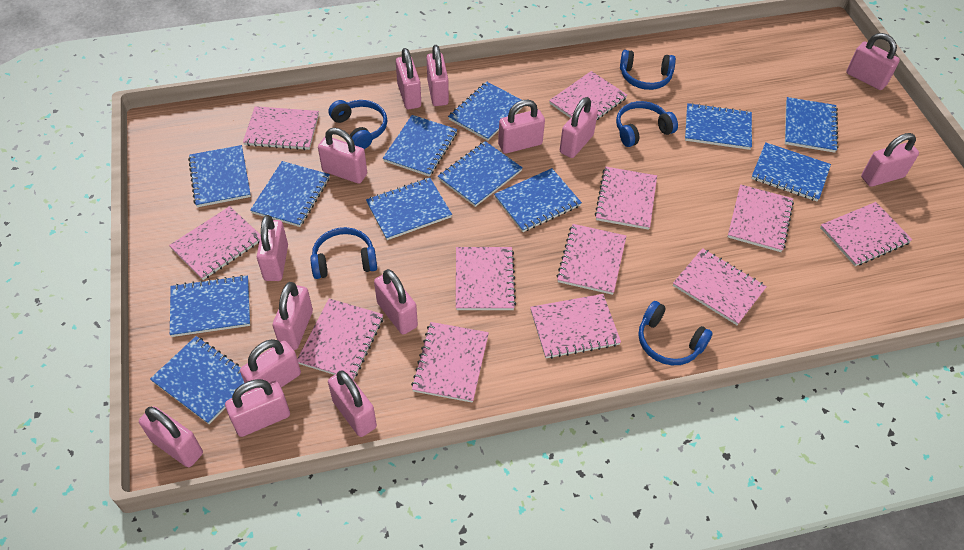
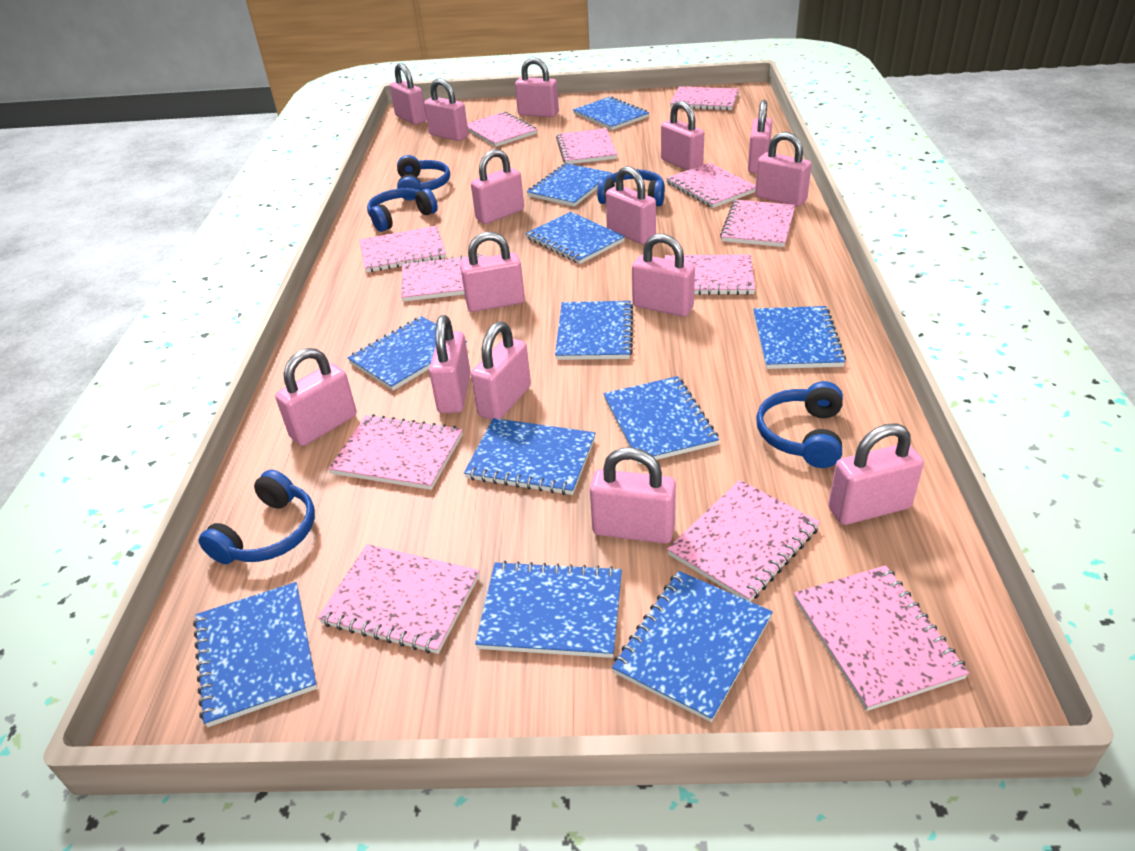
blue notebook: 12 -> 11
pink padlock: 14 -> 15

